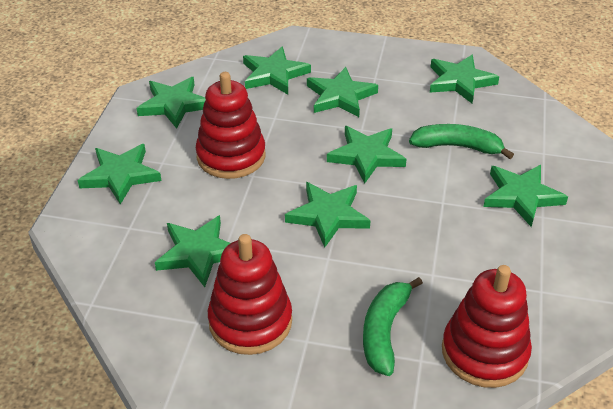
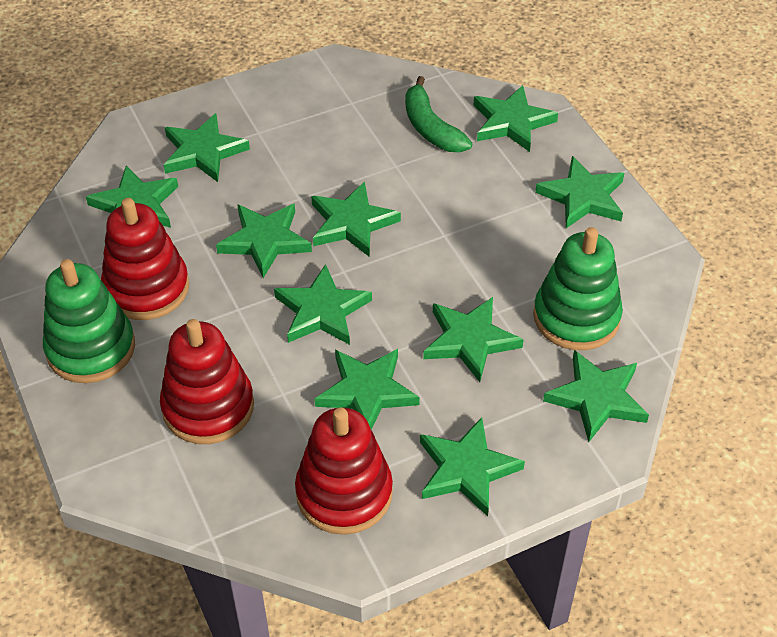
green banana: 2 -> 1
green stacking toy: 0 -> 2
green star: 9 -> 11

